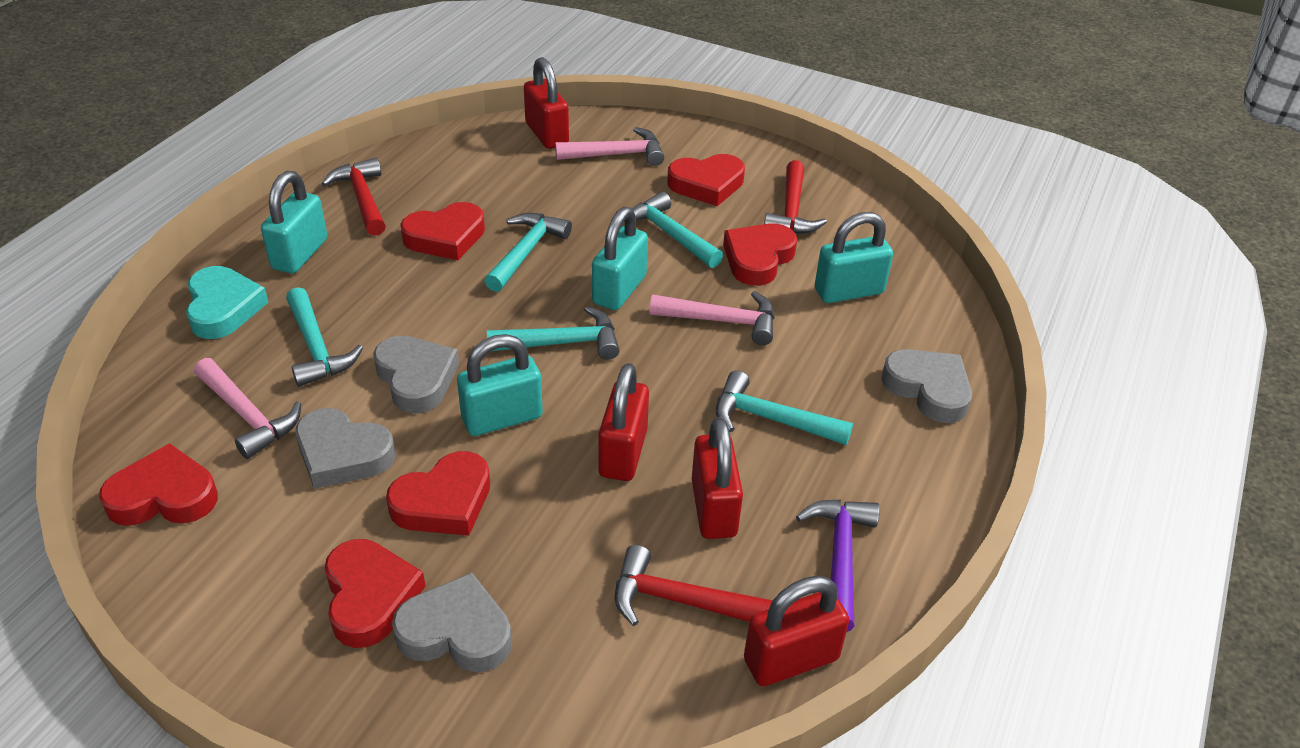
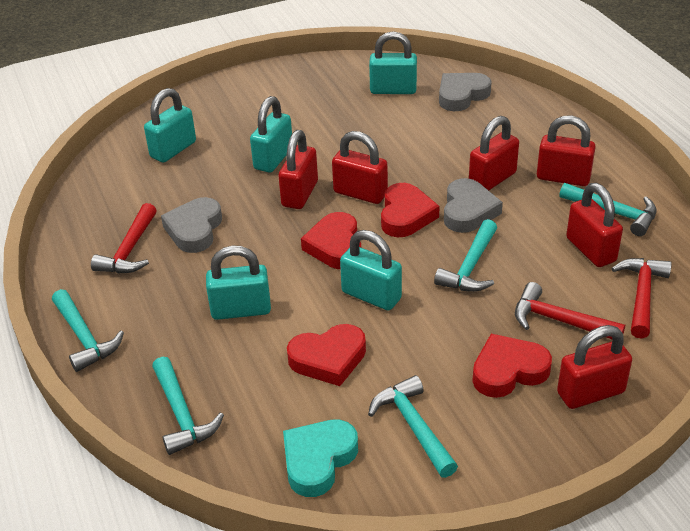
grey heart: 4 -> 3
pink hammer: 3 -> 0
purple hammer: 1 -> 0
red heart: 6 -> 4
red padlock: 4 -> 6
turquoise padlock: 4 -> 5

